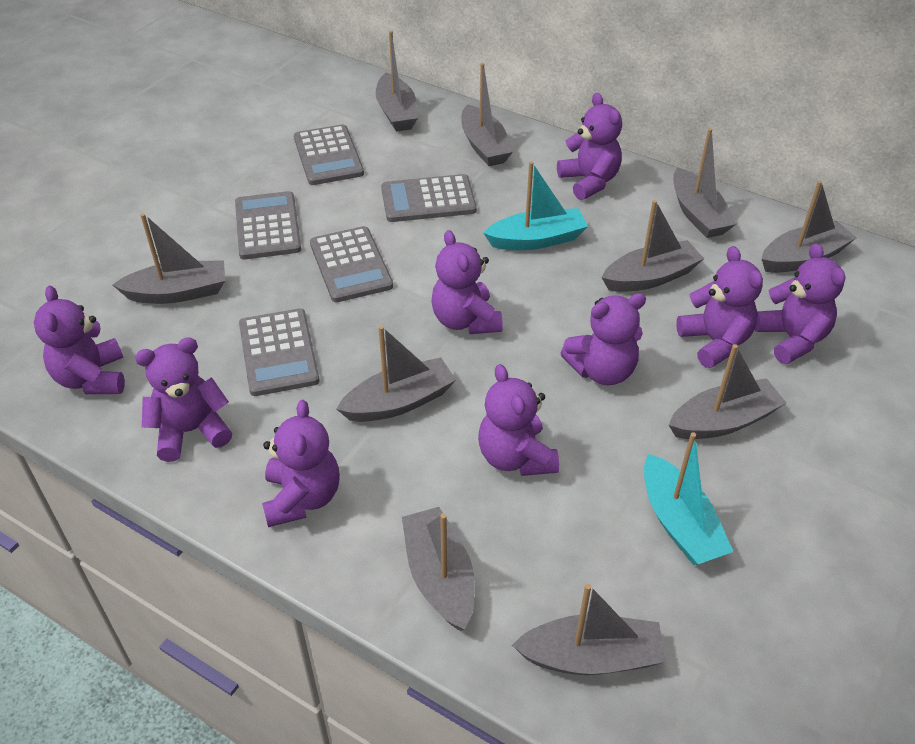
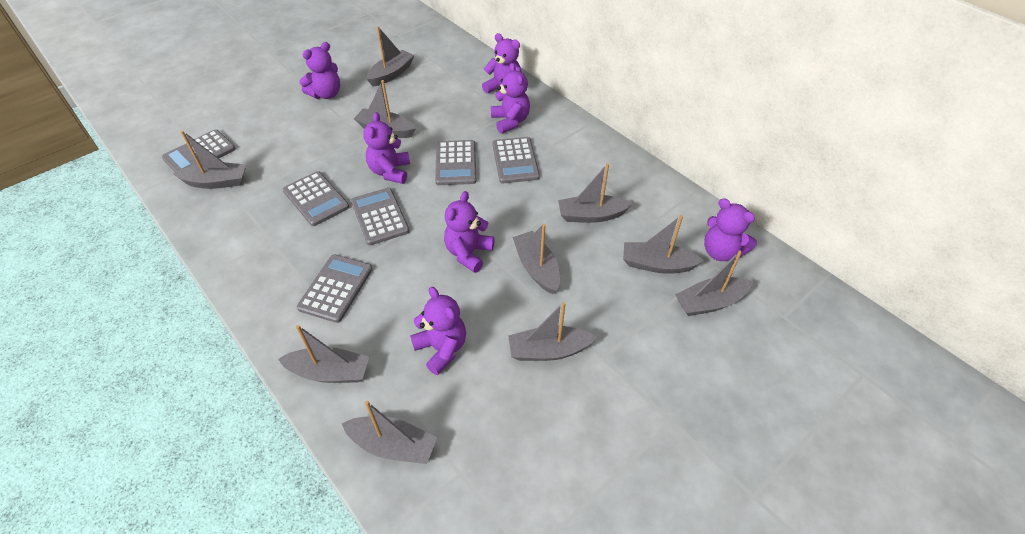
grey calculator: 5 -> 6
purple teddy bear: 9 -> 7
turquoise boat: 2 -> 0

